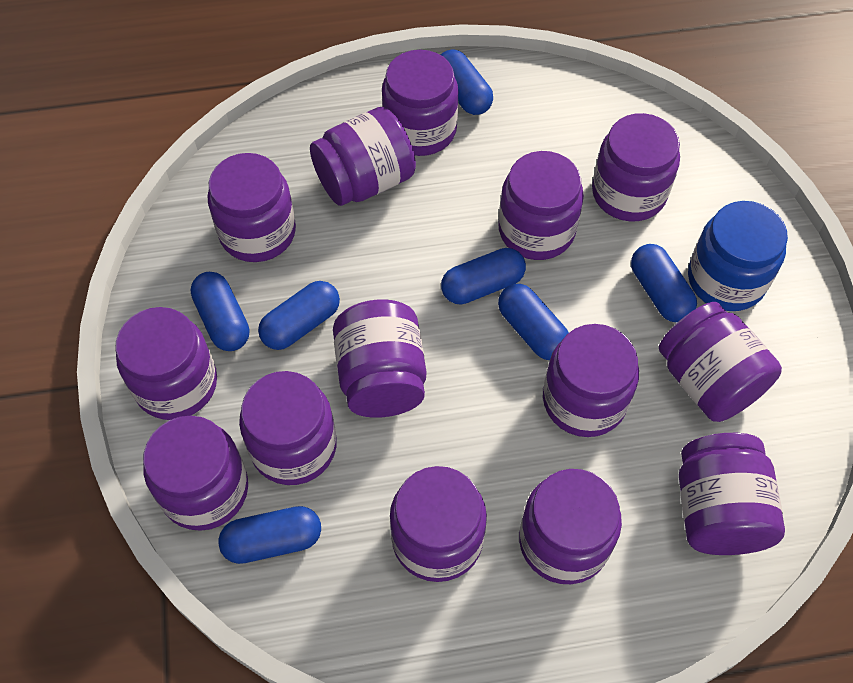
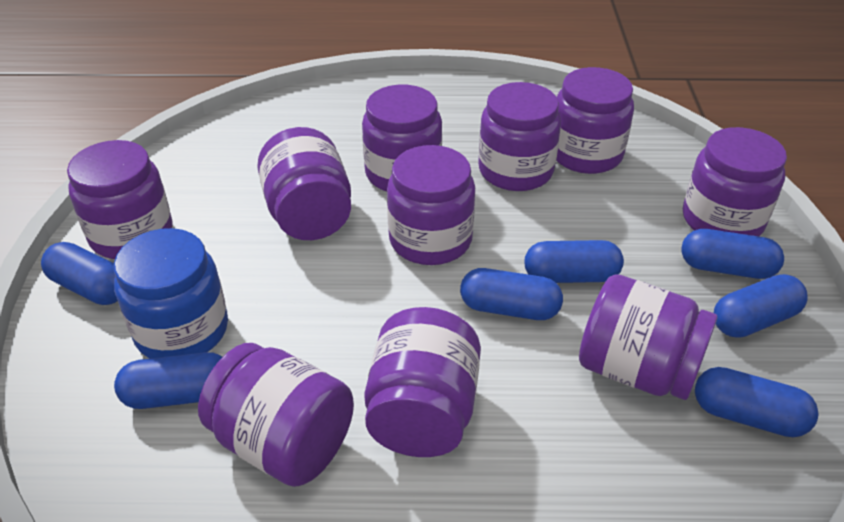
purple jar: 14 -> 10

